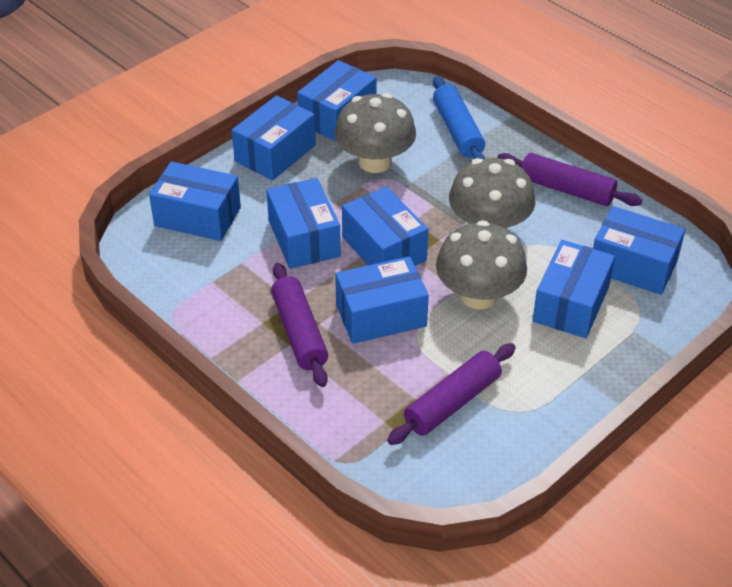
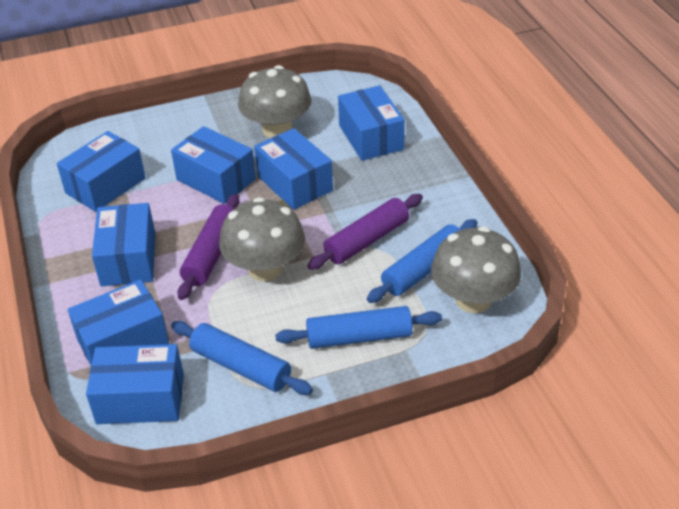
blue box: 8 -> 7
blue rolling pin: 1 -> 3
purple rolling pin: 3 -> 2

